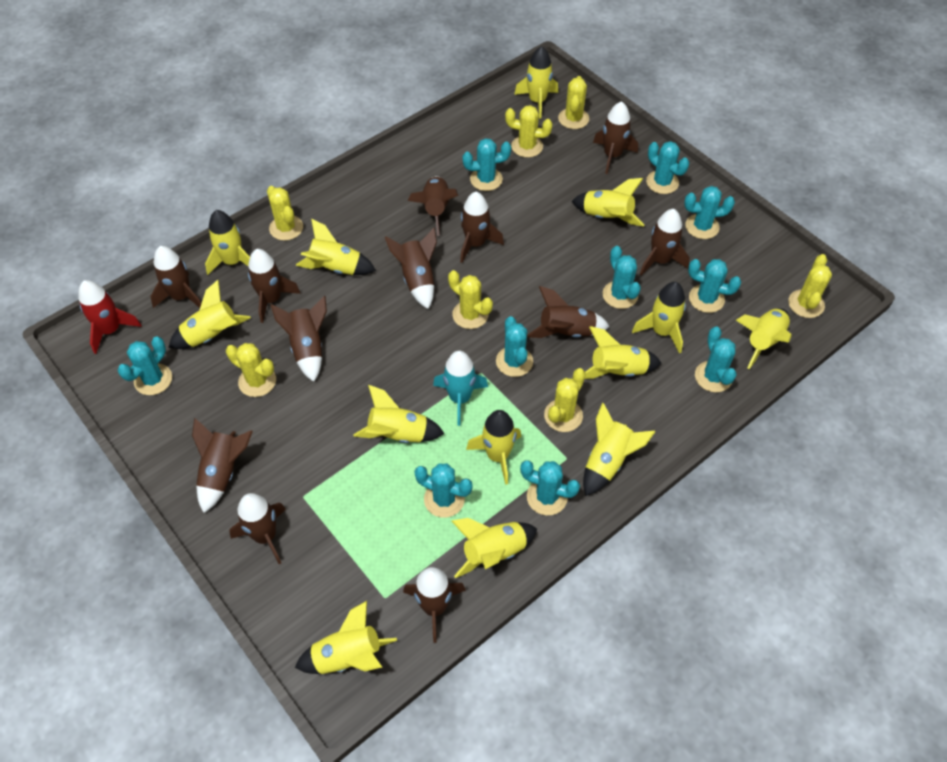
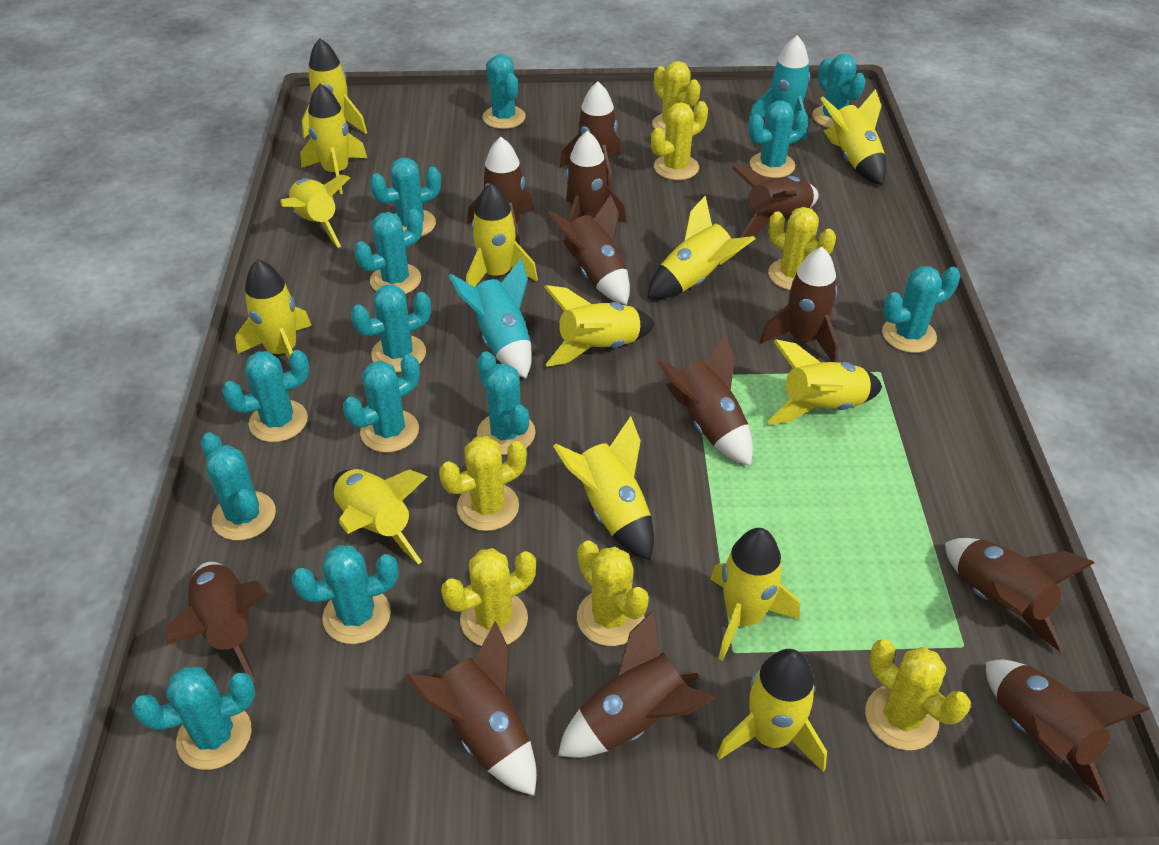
red rocket: 1 -> 0
turquoise cactus: 10 -> 13
turquoise rocket: 1 -> 2

